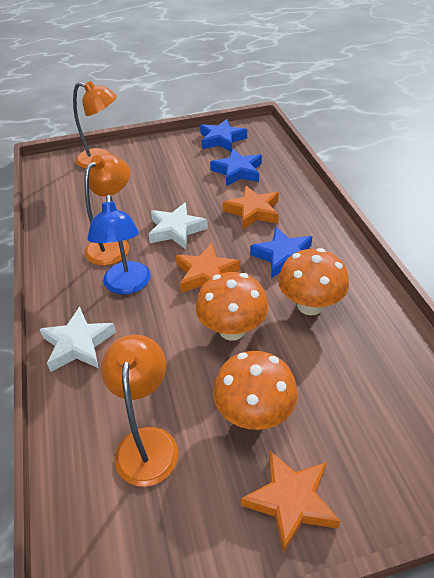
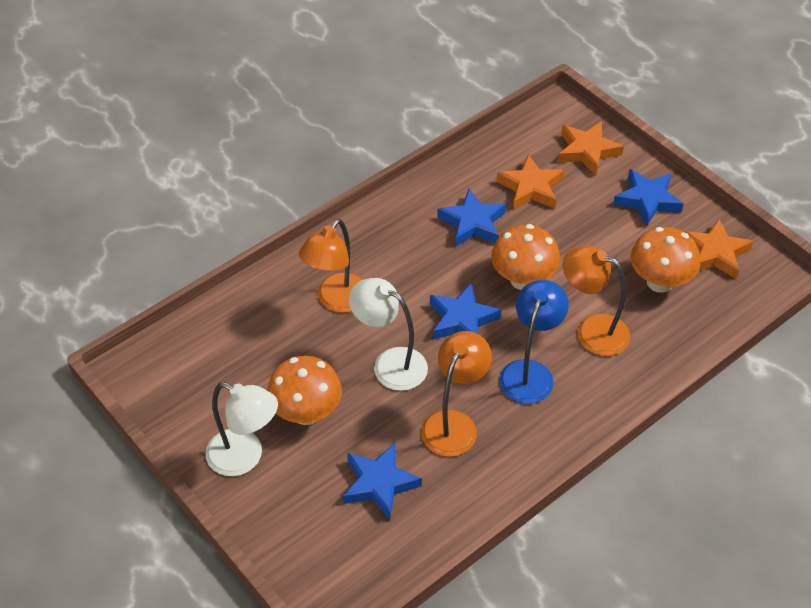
blue star: 3 -> 4
white lamp: 0 -> 2
white star: 2 -> 0

